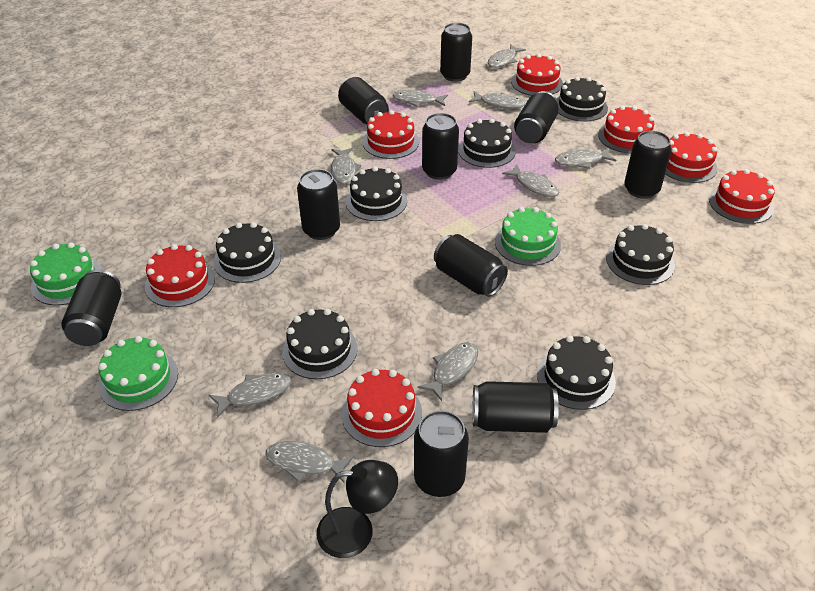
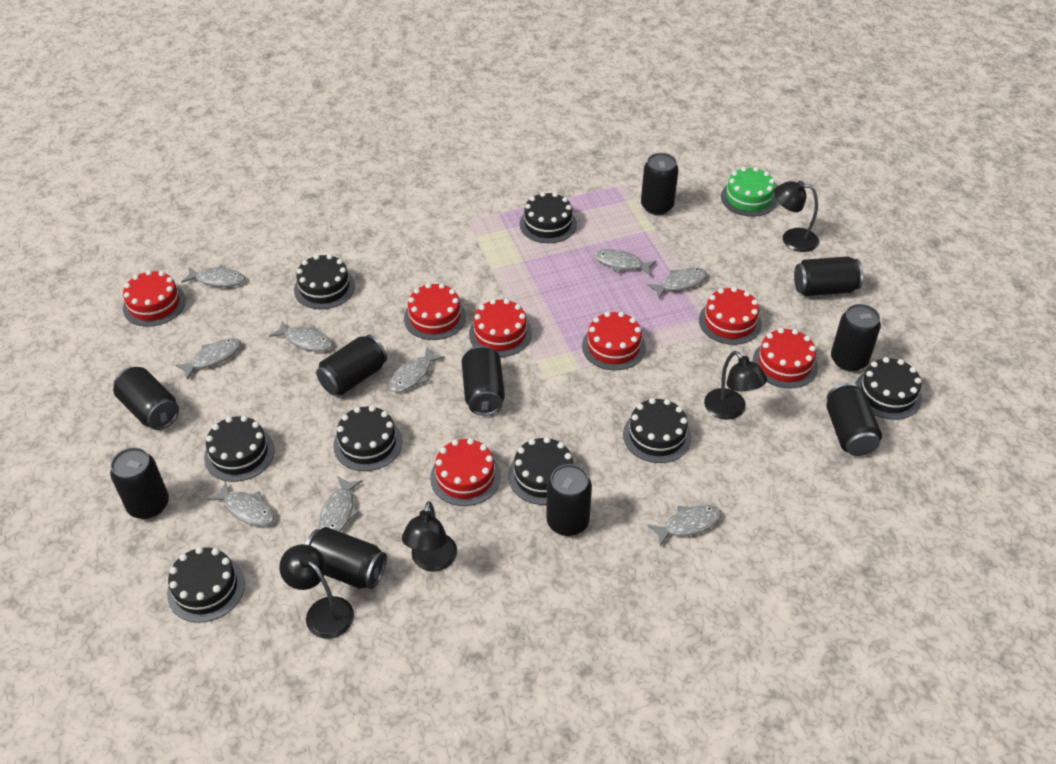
black cake: 7 -> 8
black lamp: 1 -> 4
green cake: 3 -> 1

